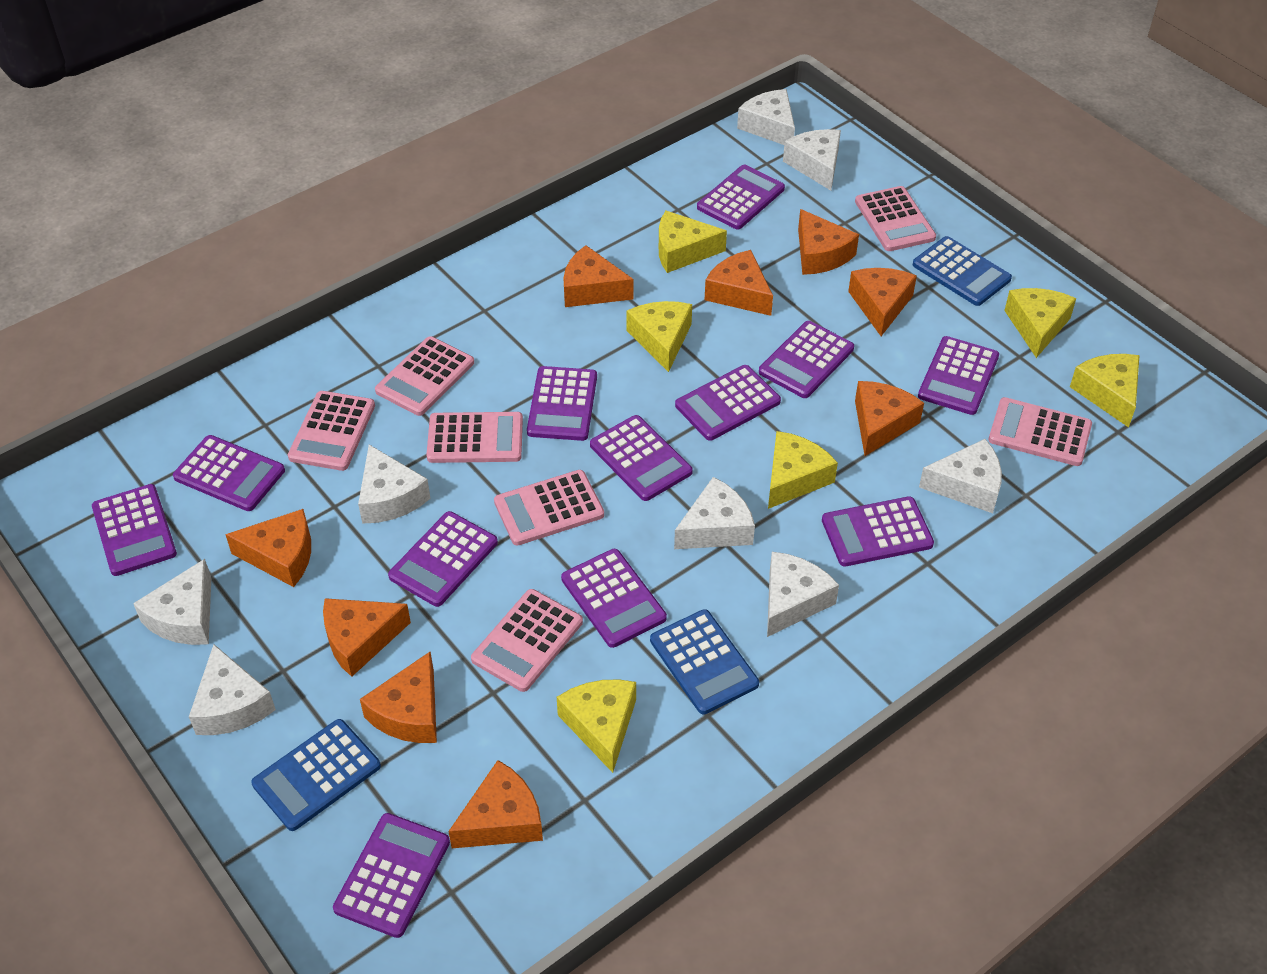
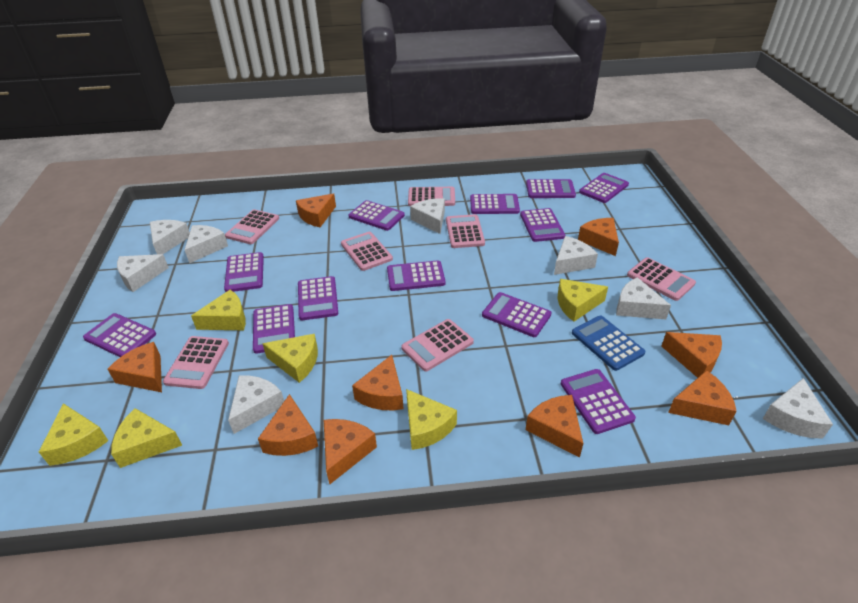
blue calculator: 3 -> 1

